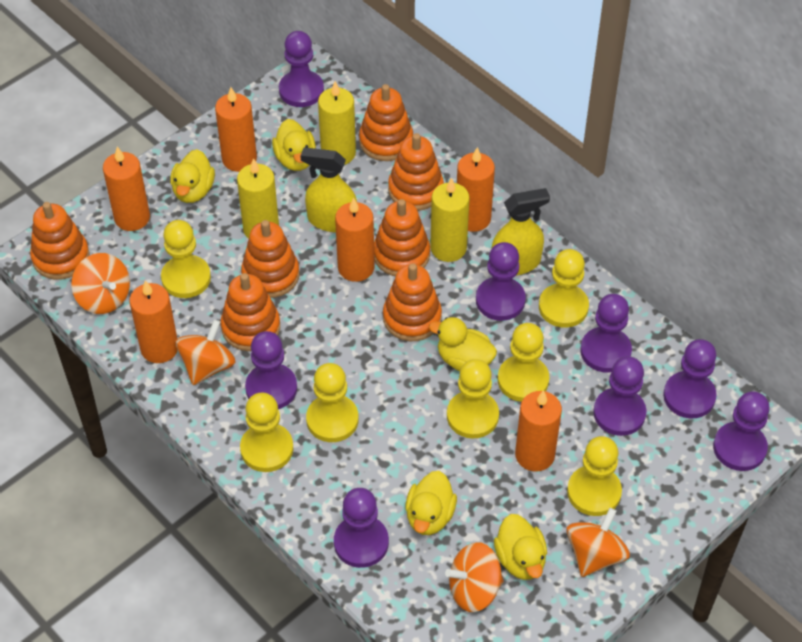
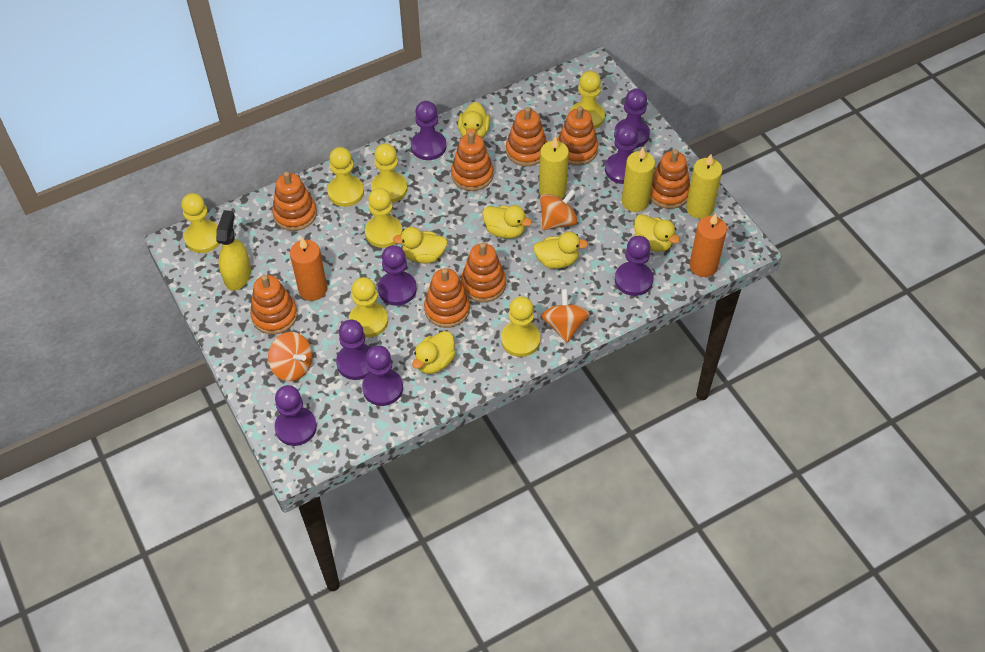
orange candle: 6 -> 2
orange spinning top: 4 -> 3
orange stacking toy: 7 -> 8
yellow duck: 5 -> 6
yellow spray bottle: 2 -> 1

